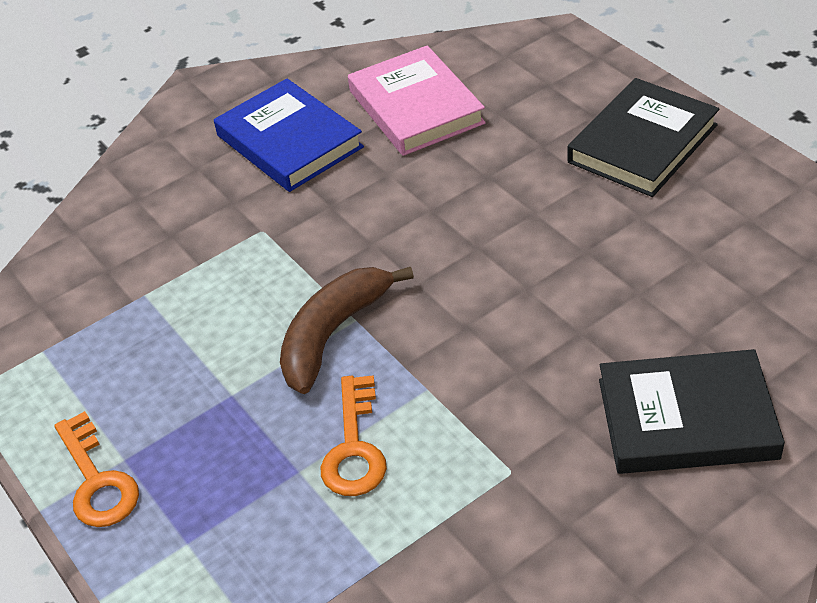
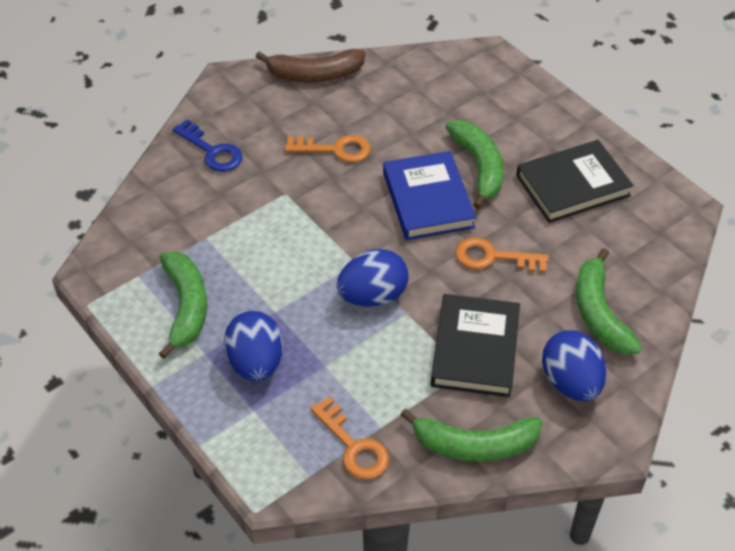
blue egg: 0 -> 3
blue key: 0 -> 1
green banana: 0 -> 4
orange key: 2 -> 3
pink book: 1 -> 0

